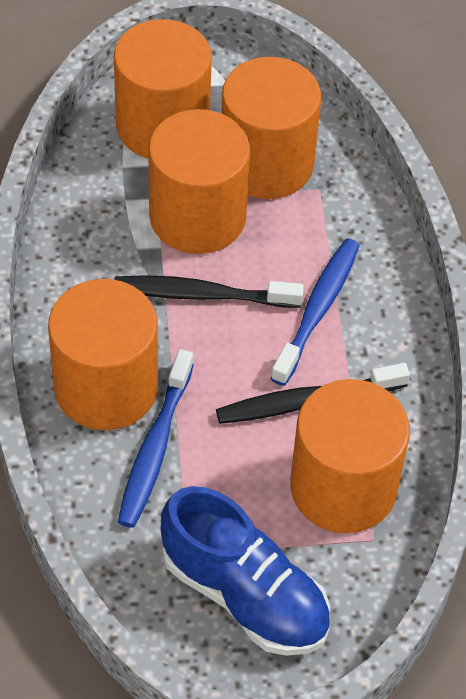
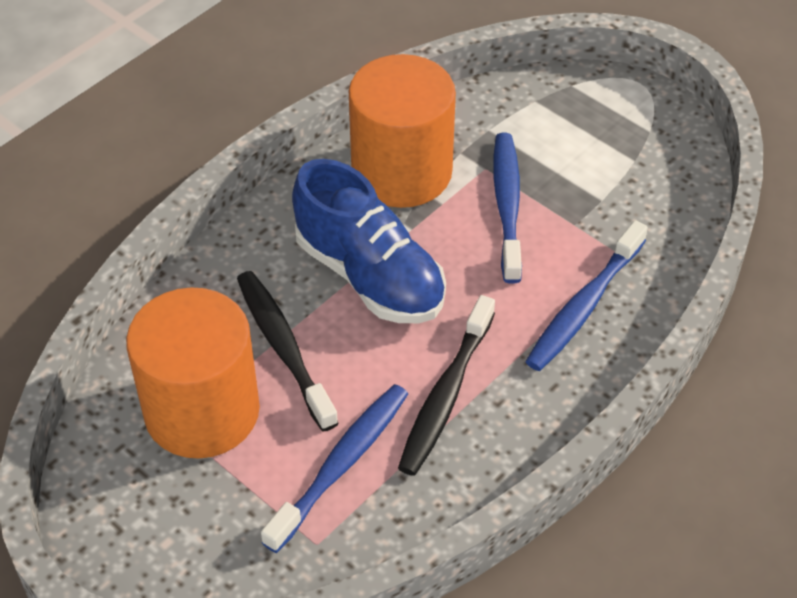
blue toothbrush: 2 -> 3
orange cylinder: 5 -> 2

